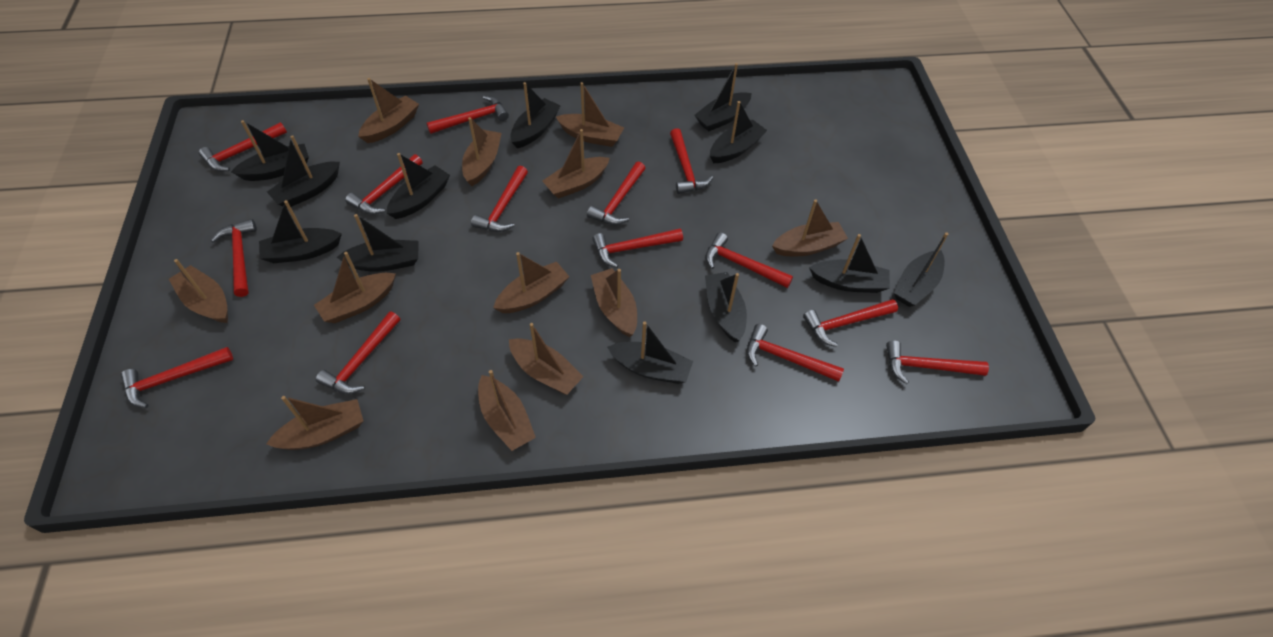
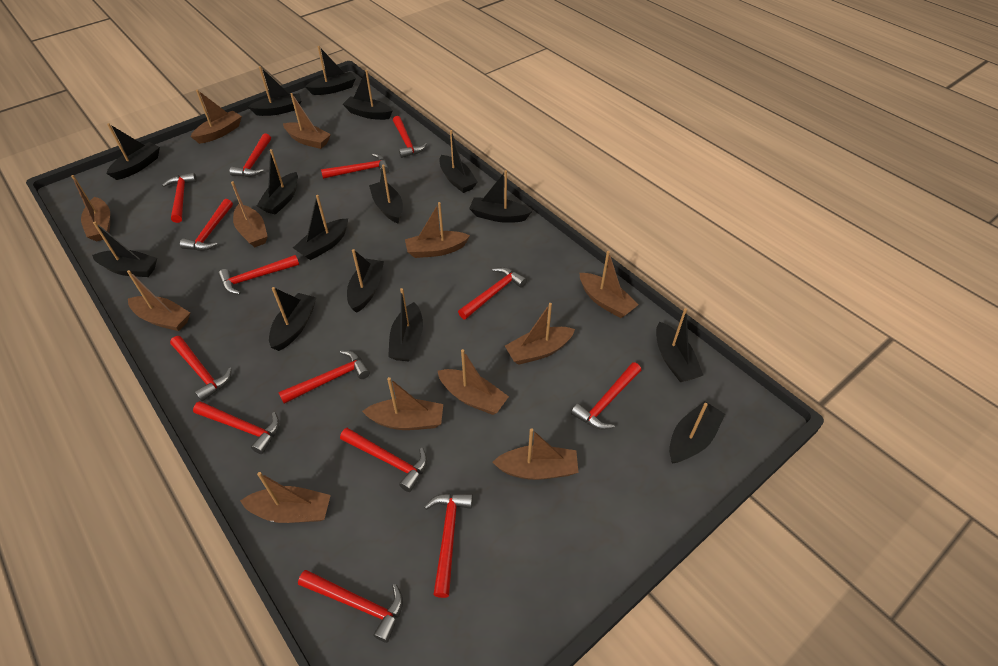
black boat: 12 -> 15

